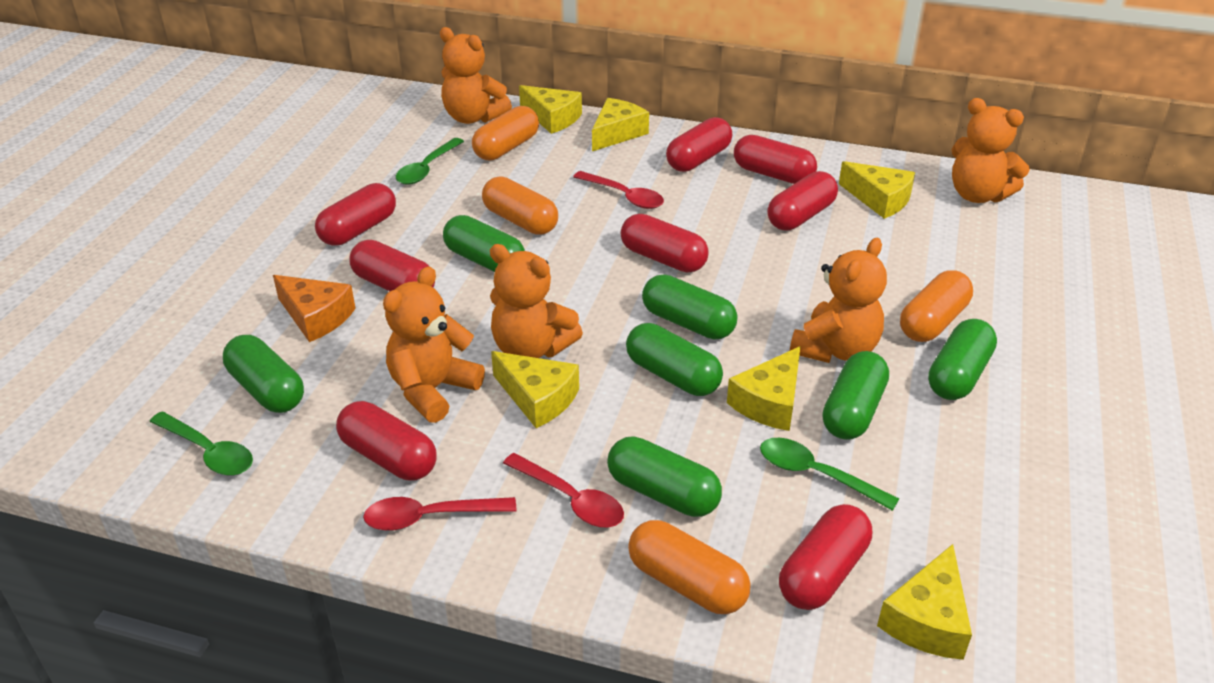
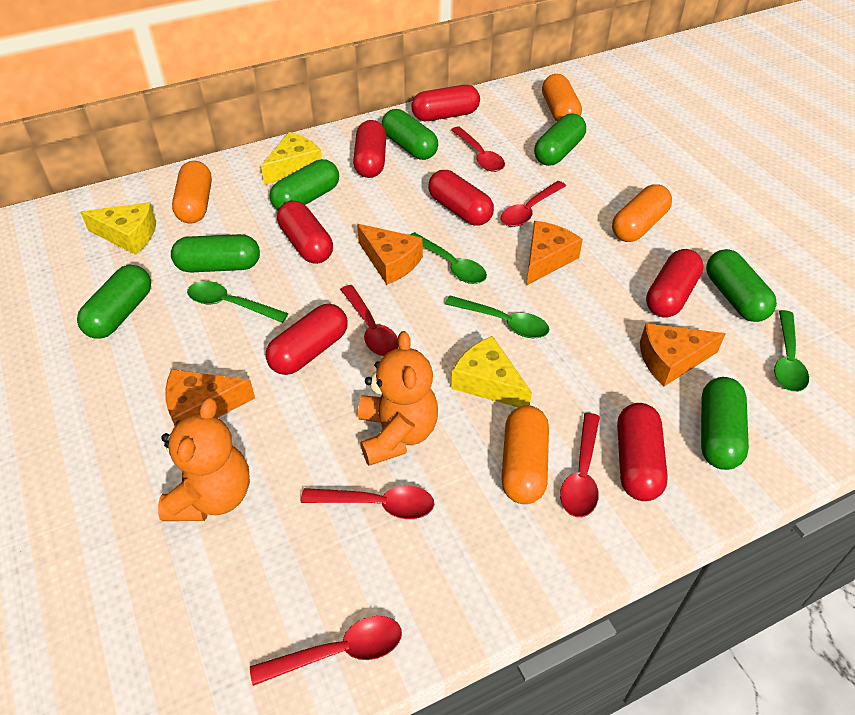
green spoon: 3 -> 4
orange cheese: 1 -> 4
orange teddy bear: 5 -> 2
red capsule: 8 -> 7
red spoon: 3 -> 6
yellow cheese: 6 -> 3

